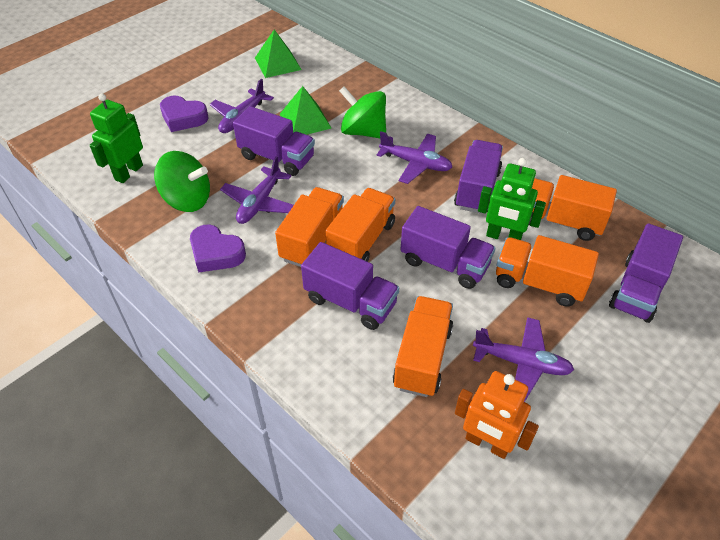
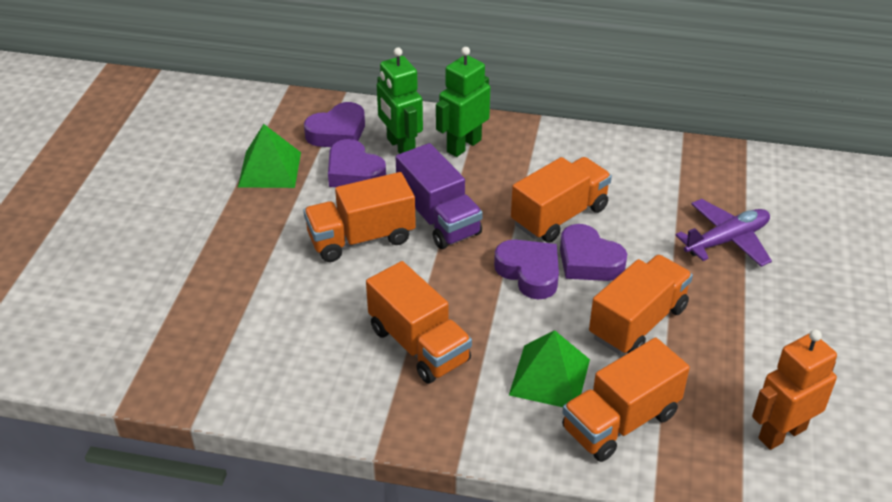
green spinning top: 2 -> 0
purple heart: 2 -> 4
purple plane: 4 -> 1
purple truck: 5 -> 1

